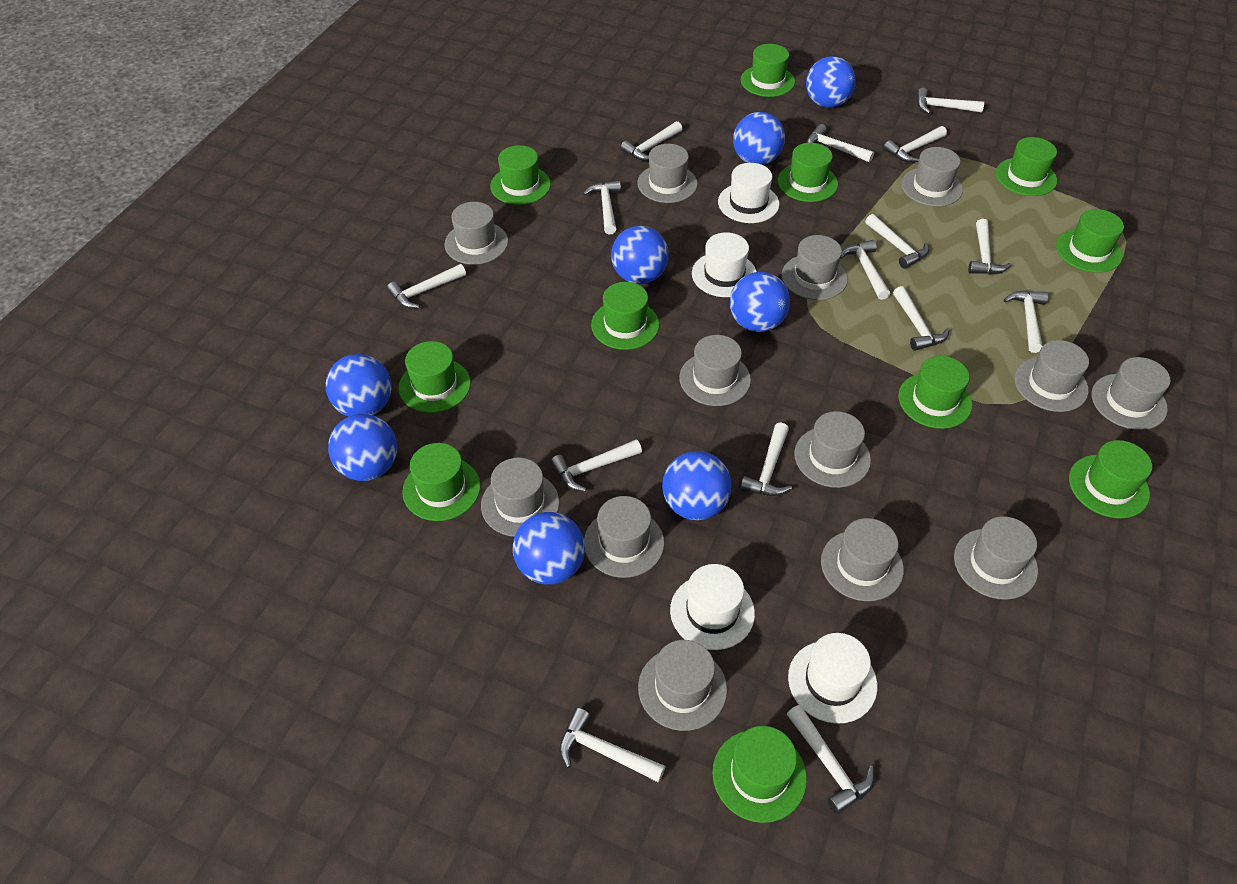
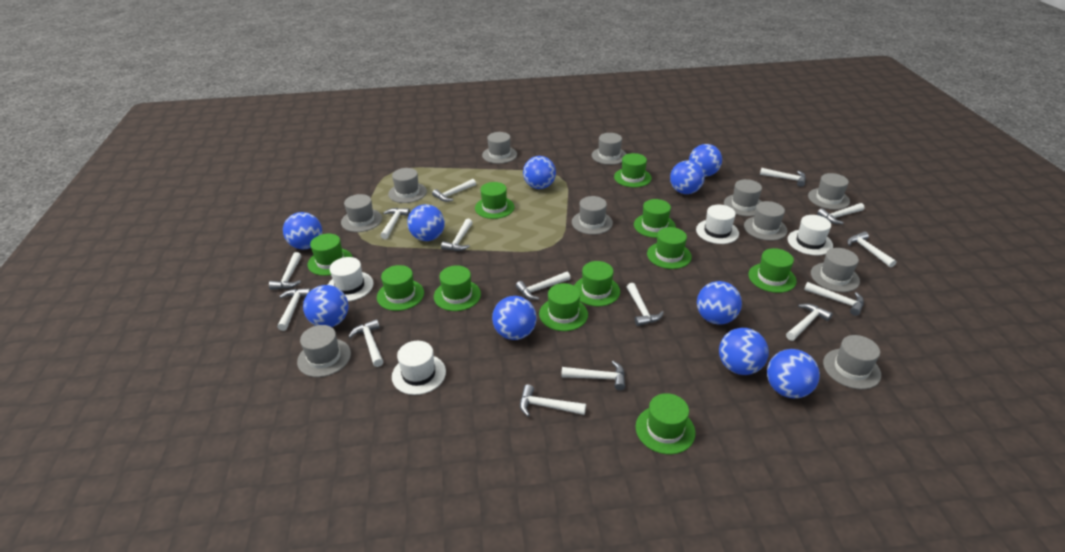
blue ball: 8 -> 10
grey hat: 13 -> 11

